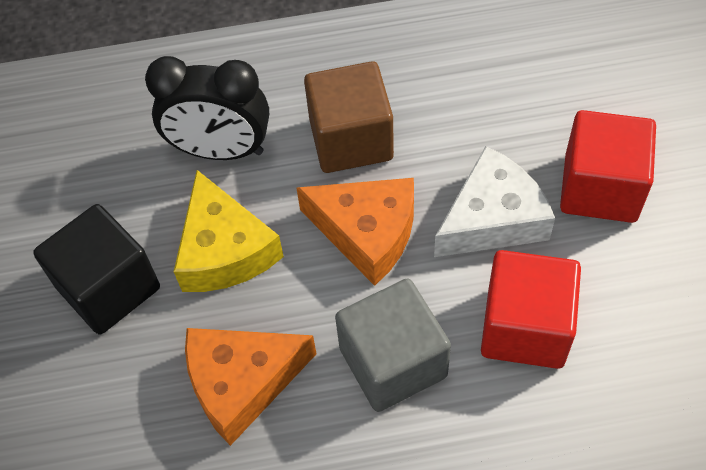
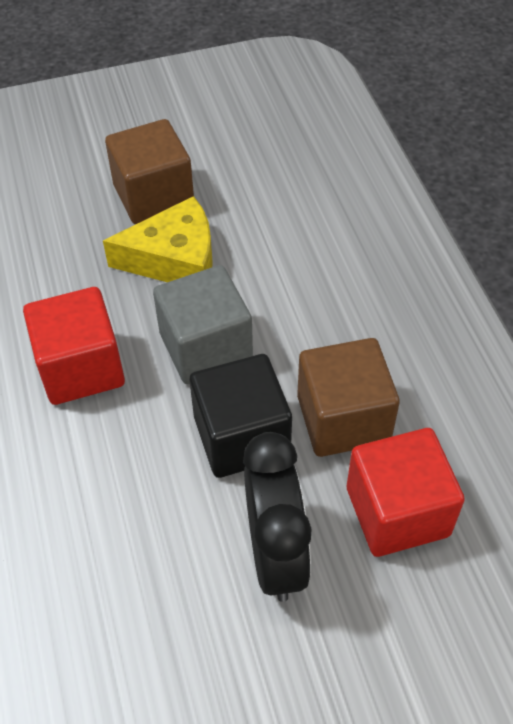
brown cube: 1 -> 2
orange cheese: 2 -> 0
white cheese: 1 -> 0

